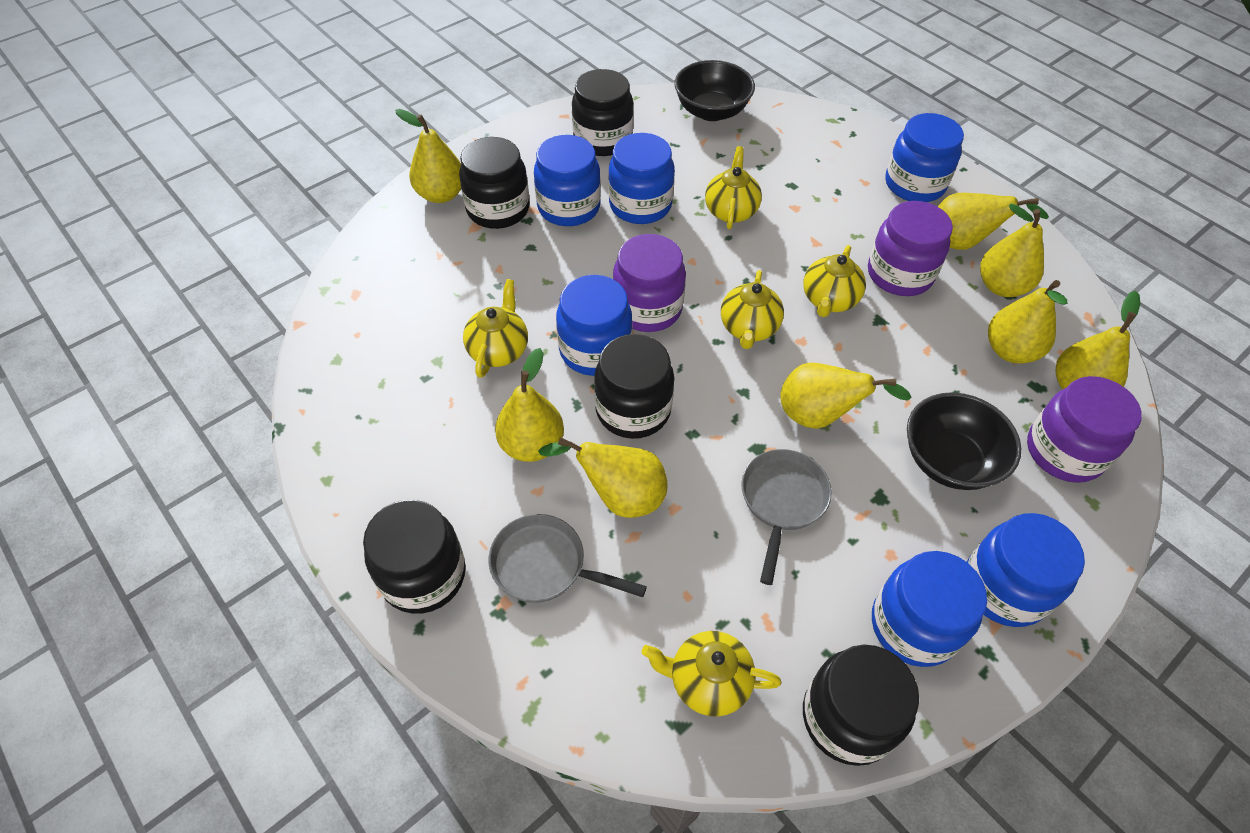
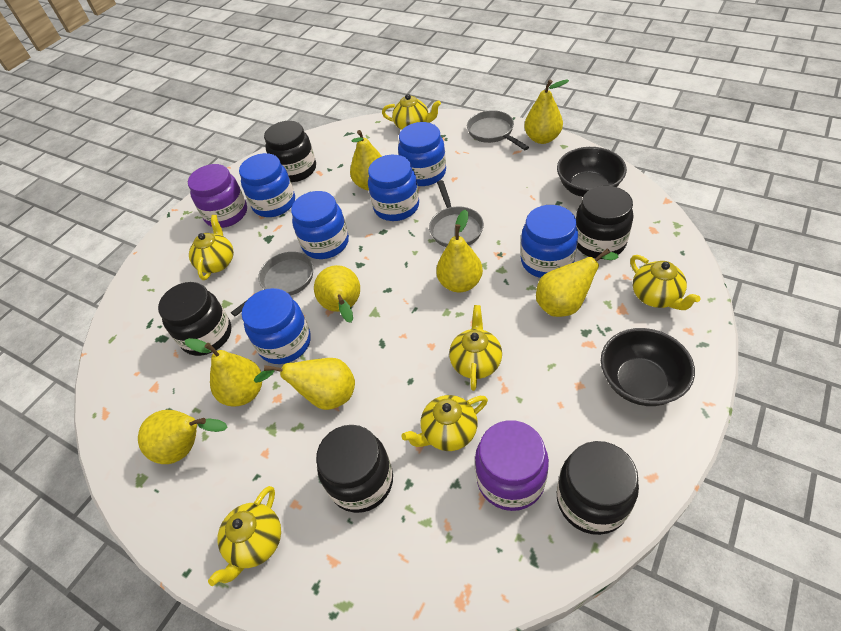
grey pan: 2 -> 3
purple jar: 3 -> 2
yellow teapot: 5 -> 6

